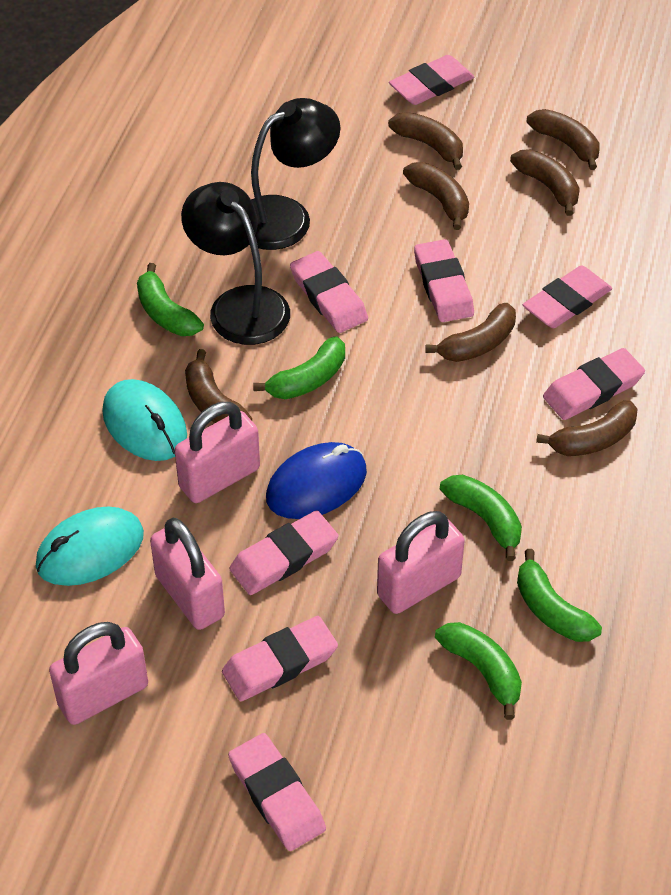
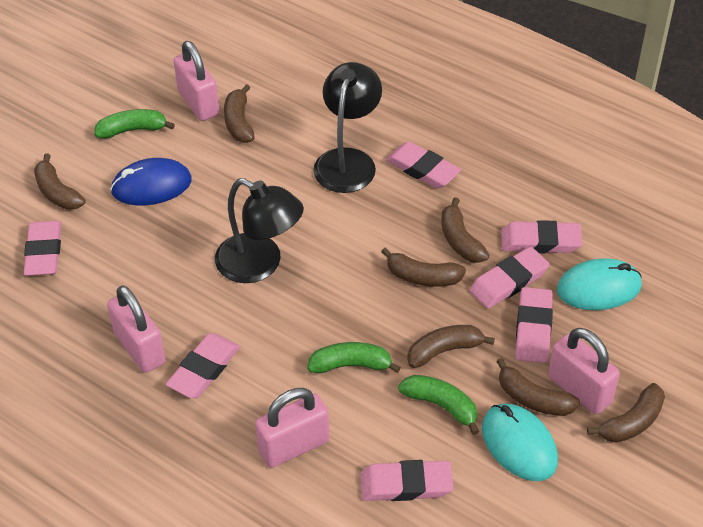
green banana: 5 -> 3
pink eraser: 8 -> 7

